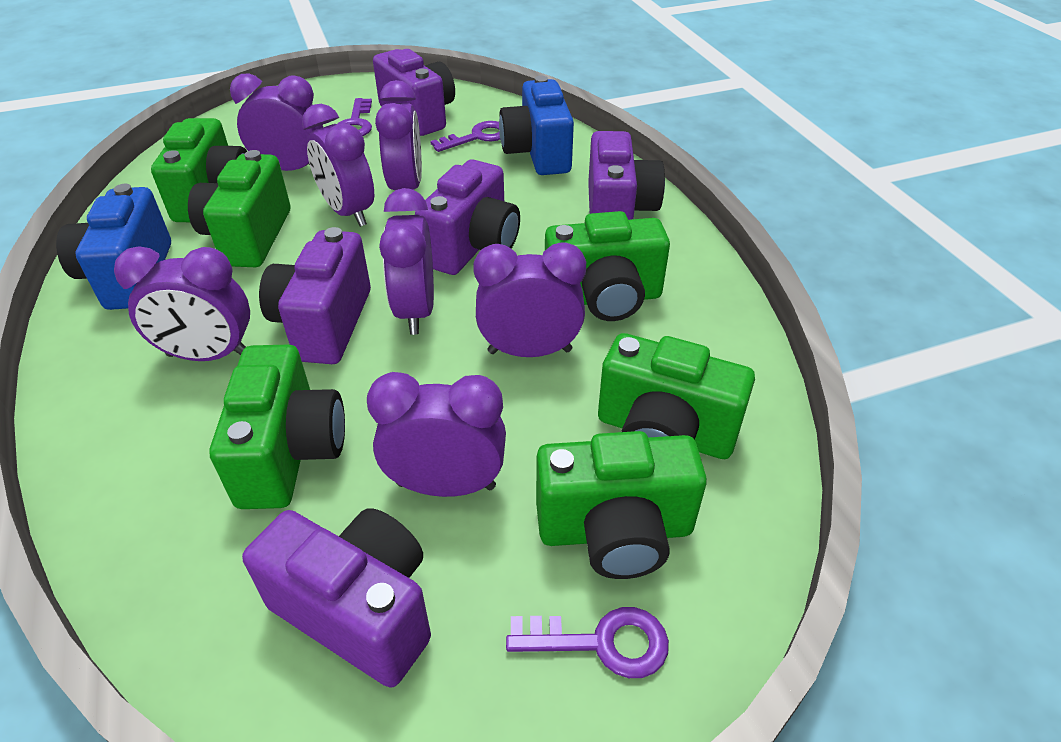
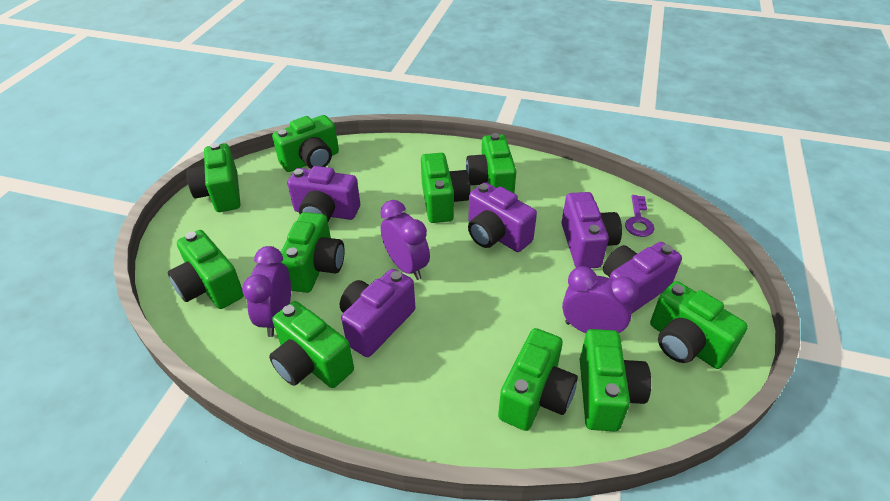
blue camera: 2 -> 0
green camera: 6 -> 10
purple clock: 7 -> 3
purple key: 3 -> 1

